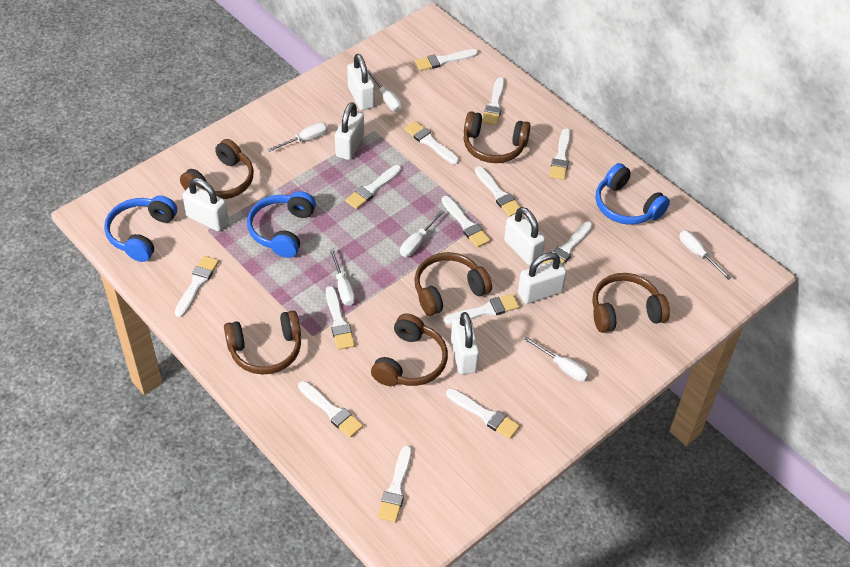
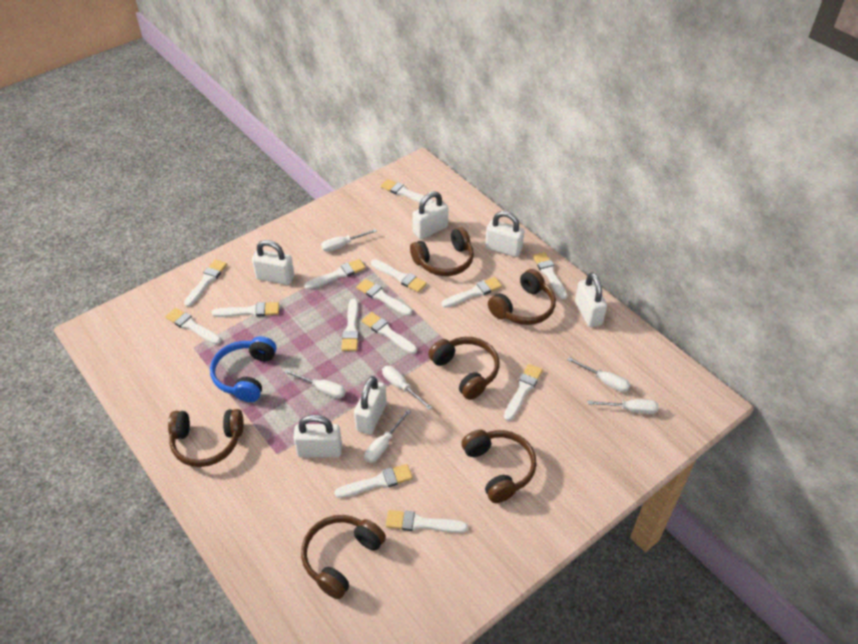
blue headphones: 3 -> 1

